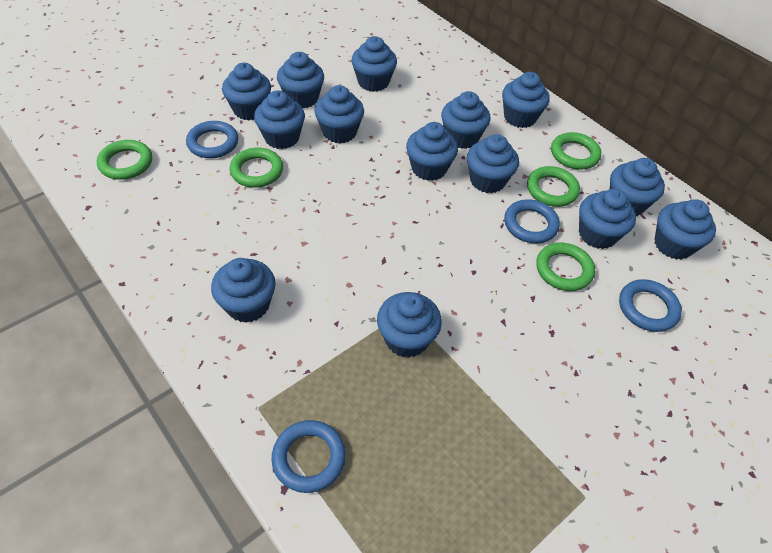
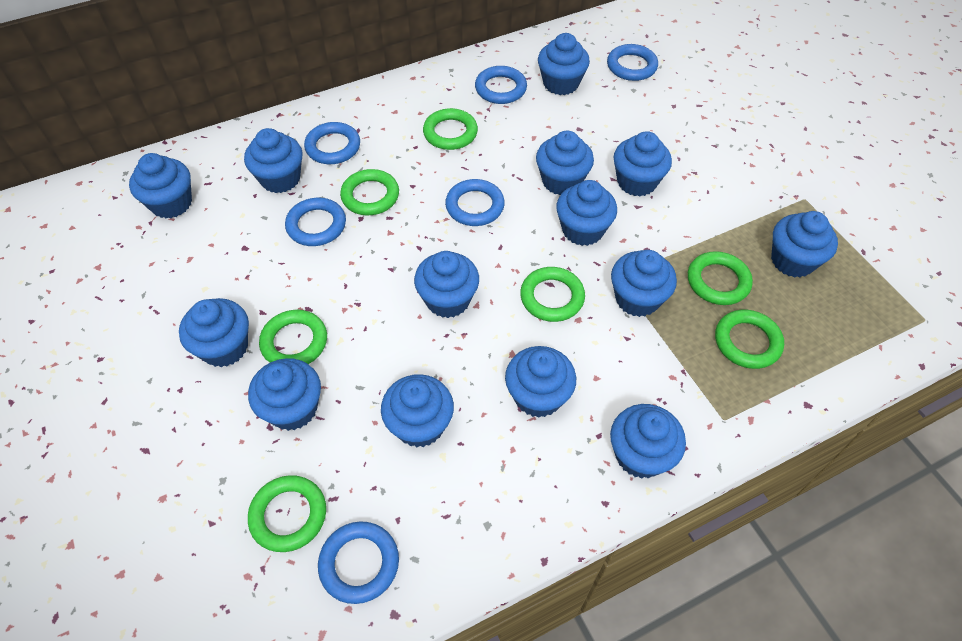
blue ring: 4 -> 6
green ring: 5 -> 7

